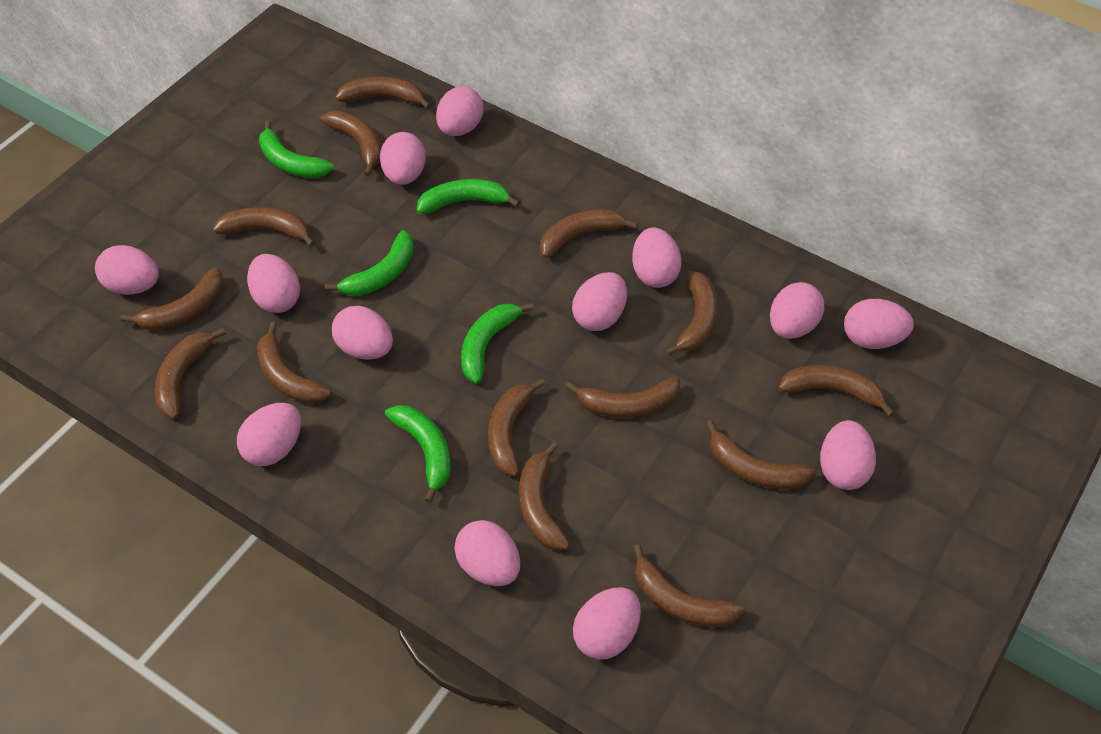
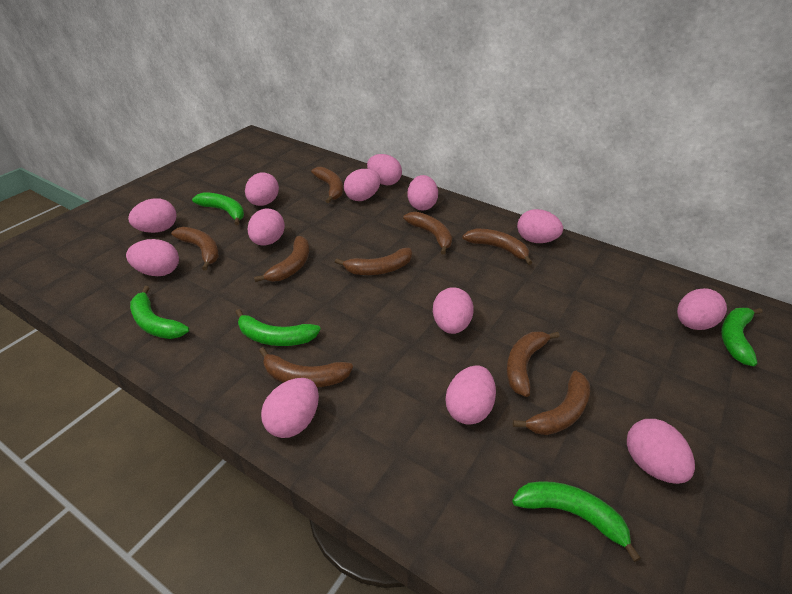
brown banana: 14 -> 9

